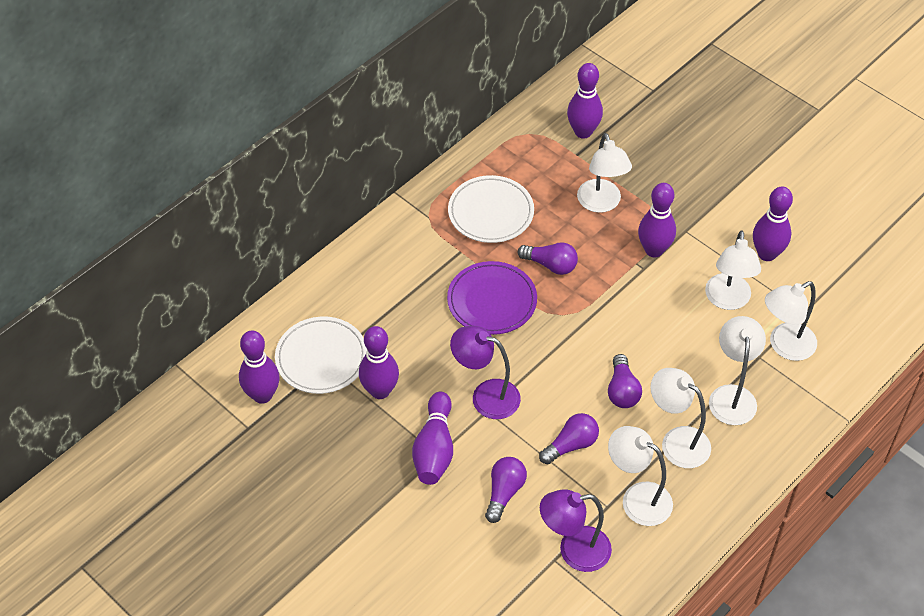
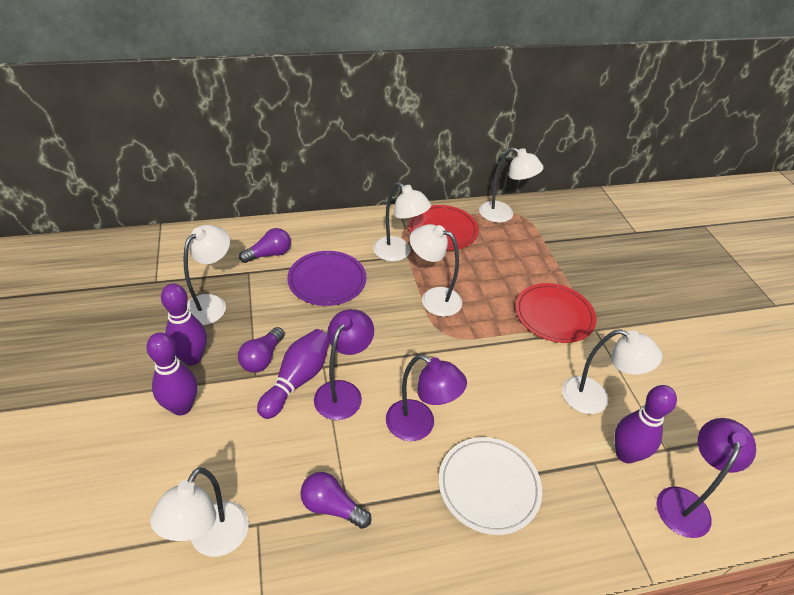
purple bowling pin: 6 -> 4
purple lamp: 2 -> 3
purple light bulb: 4 -> 3
red plate: 0 -> 2
white plate: 2 -> 1

